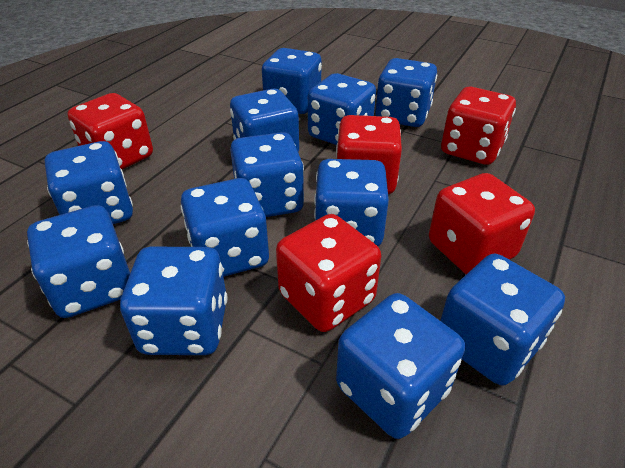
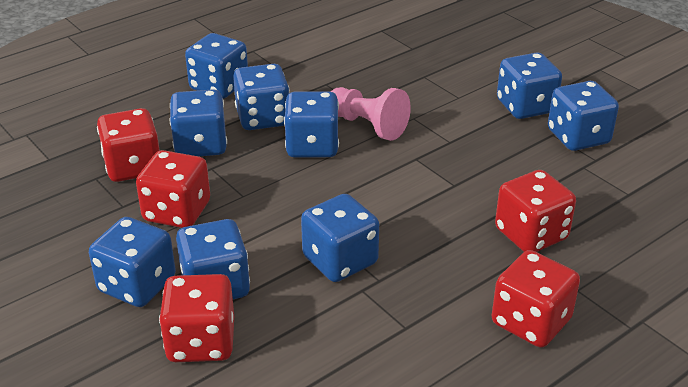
blue dice: 12 -> 9
pink pawn: 0 -> 1

